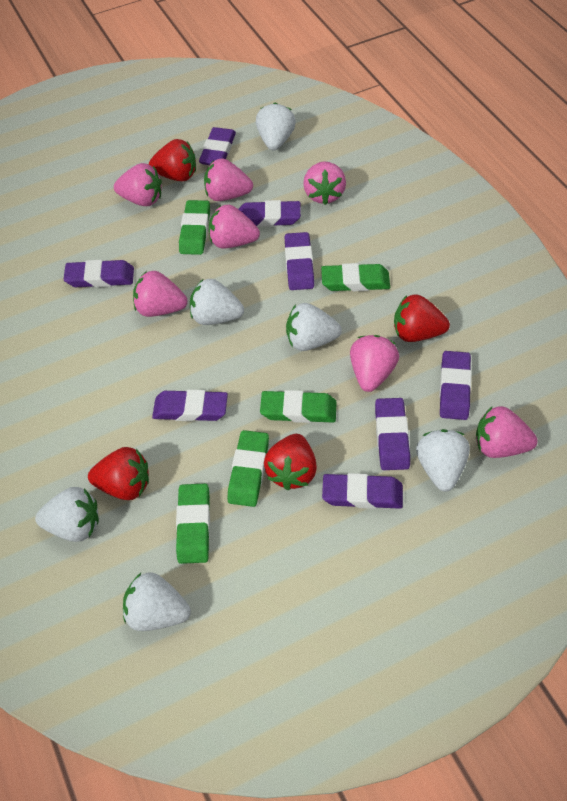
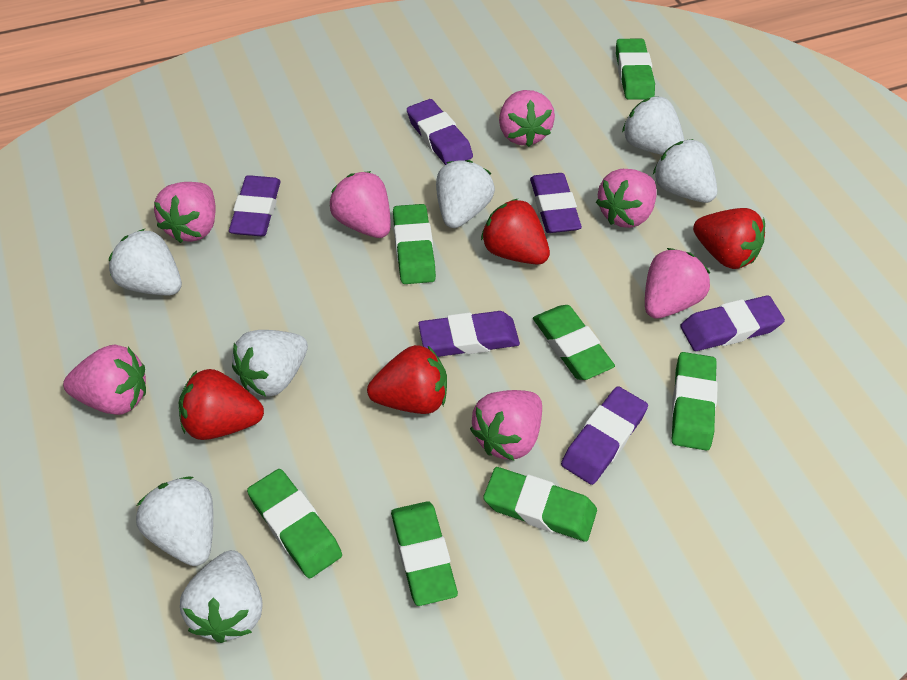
green eraser: 5 -> 7
purple eraser: 8 -> 6
white strawberry: 6 -> 7

